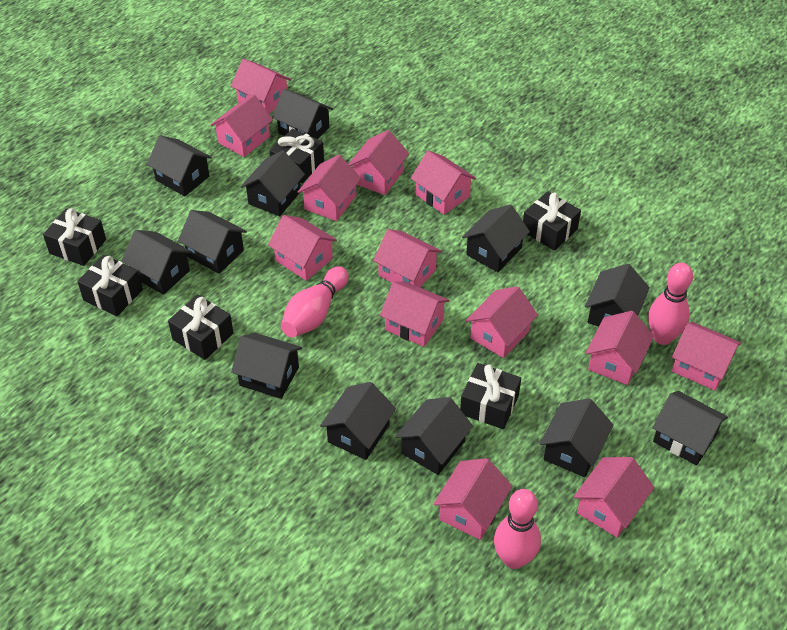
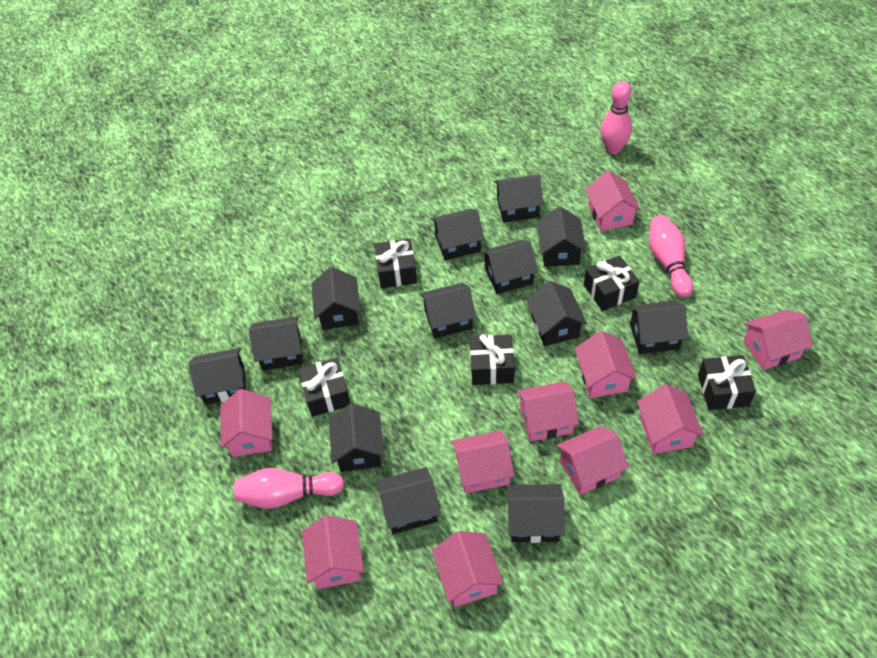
black gift: 6 -> 5
black house: 12 -> 13
pink house: 13 -> 10

